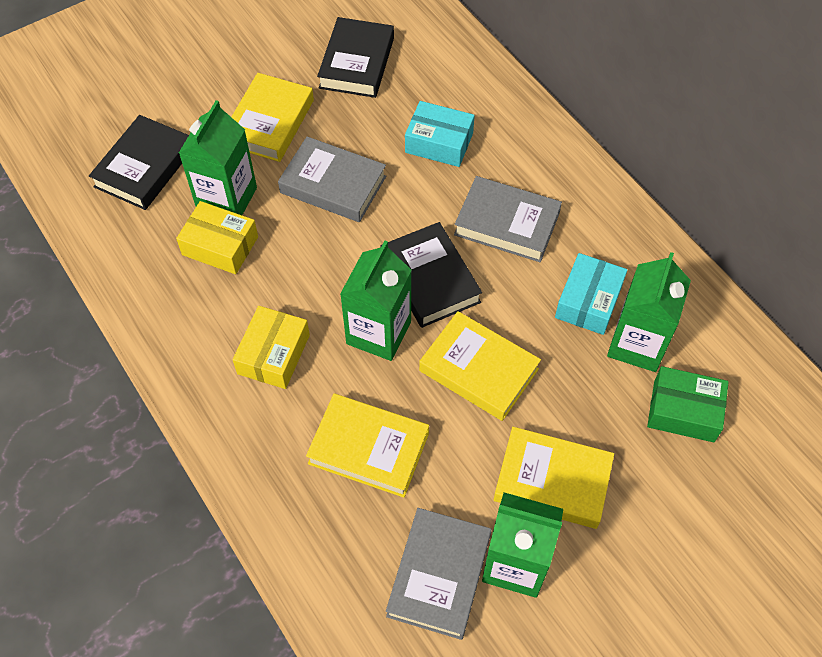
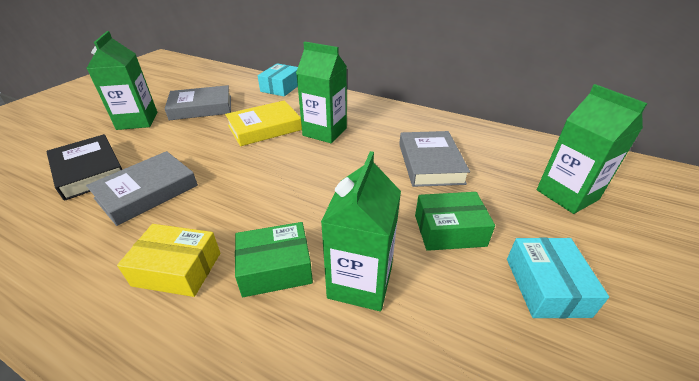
black book: 3 -> 1
green box: 1 -> 2
yellow book: 4 -> 1
yellow box: 2 -> 1

